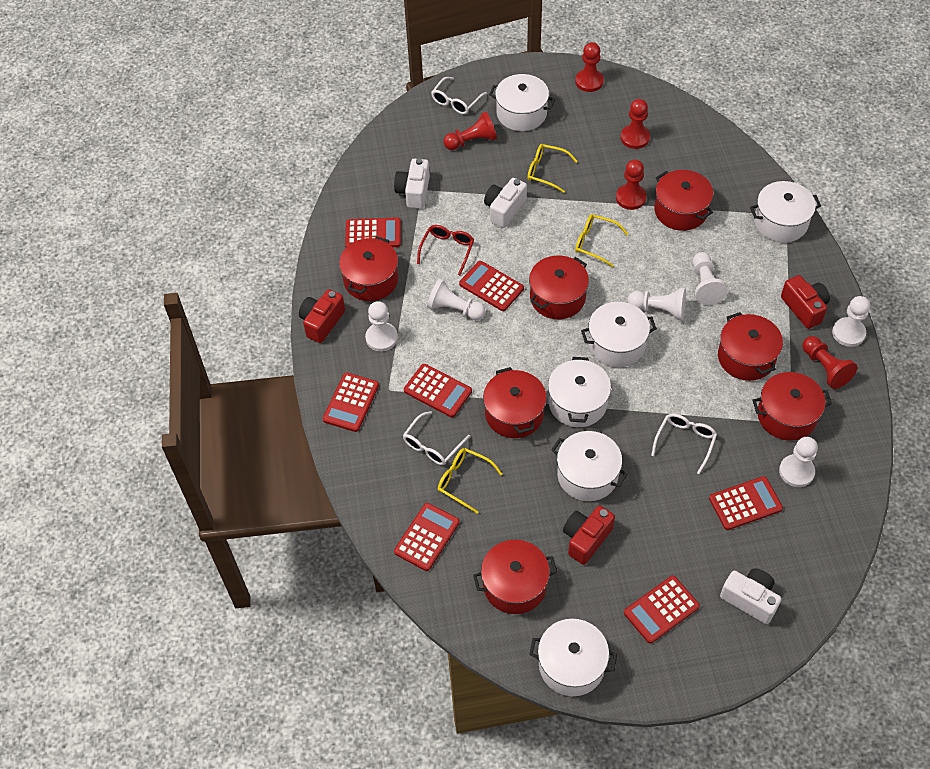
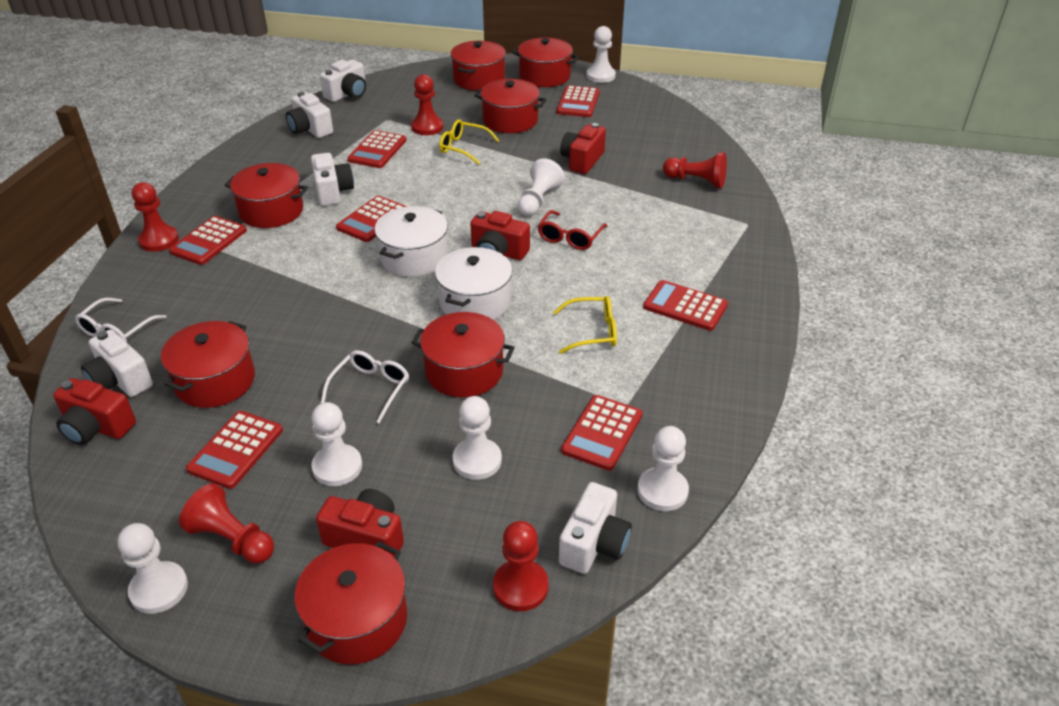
red camera: 3 -> 4
white camera: 3 -> 5
white glasses: 3 -> 2
white pot: 6 -> 2
yellow glasses: 3 -> 2

